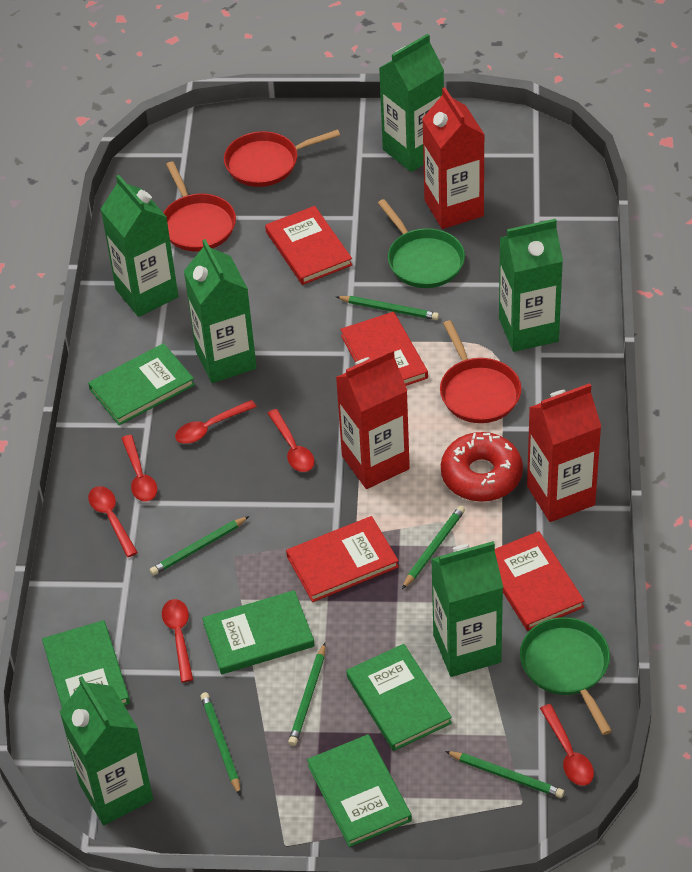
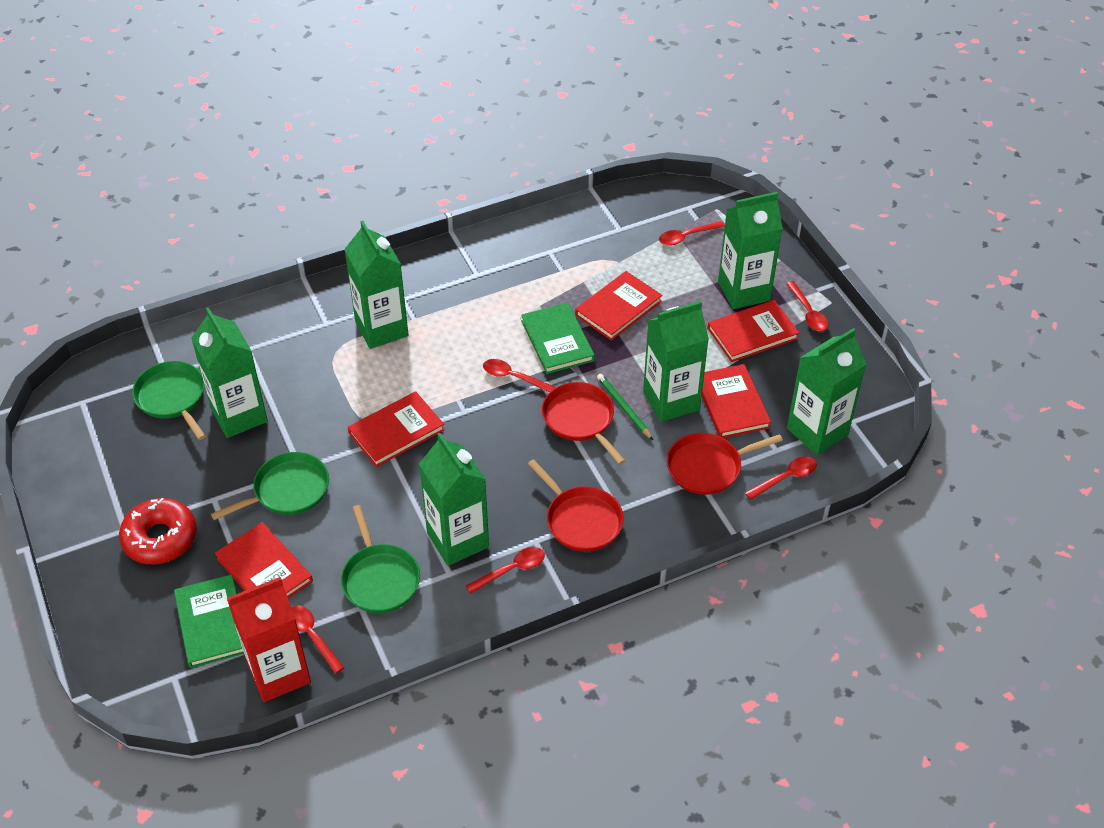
green book: 5 -> 2
green pan: 2 -> 3
green pencil: 6 -> 1
red book: 4 -> 5
red carton: 3 -> 1

